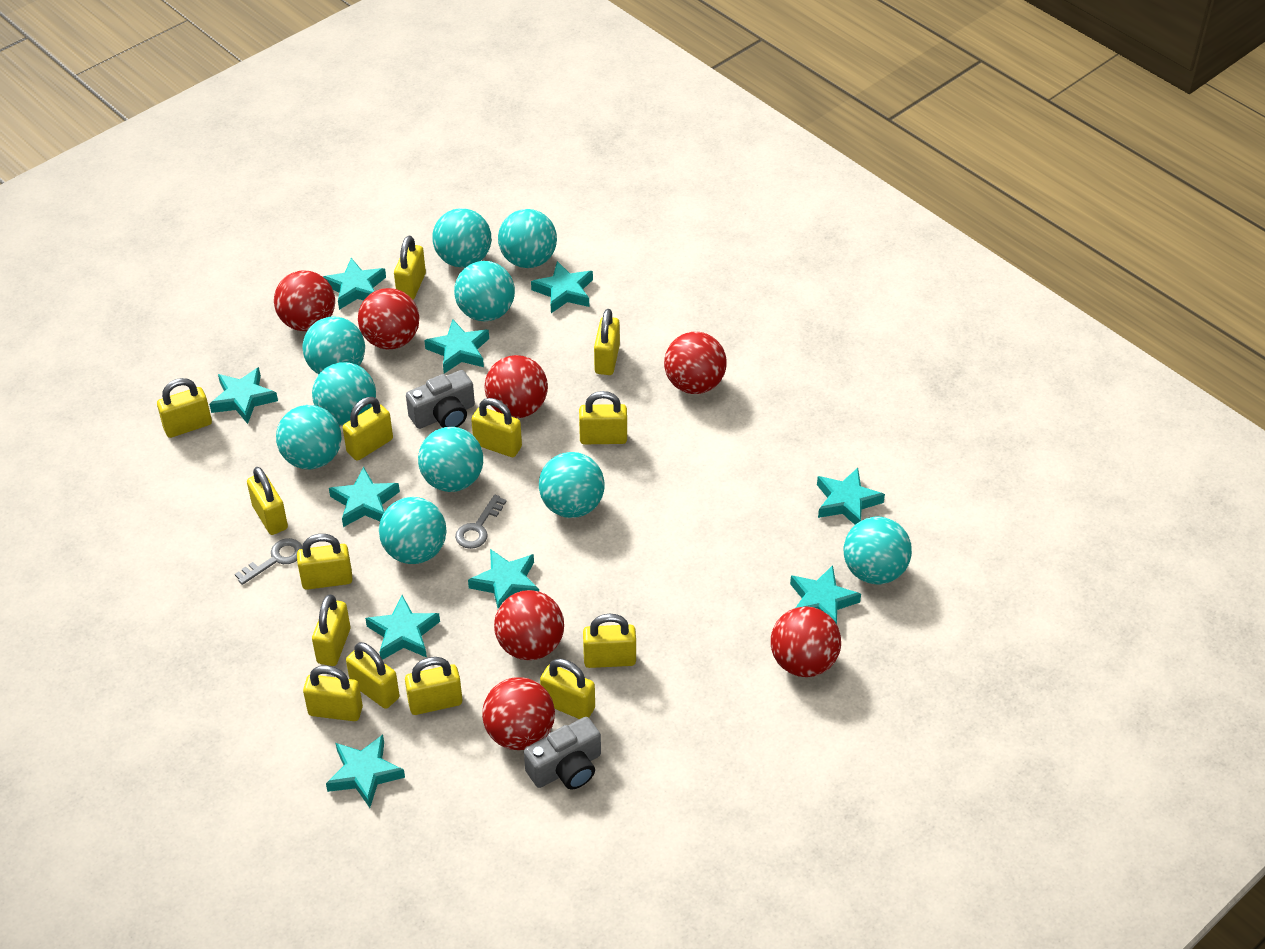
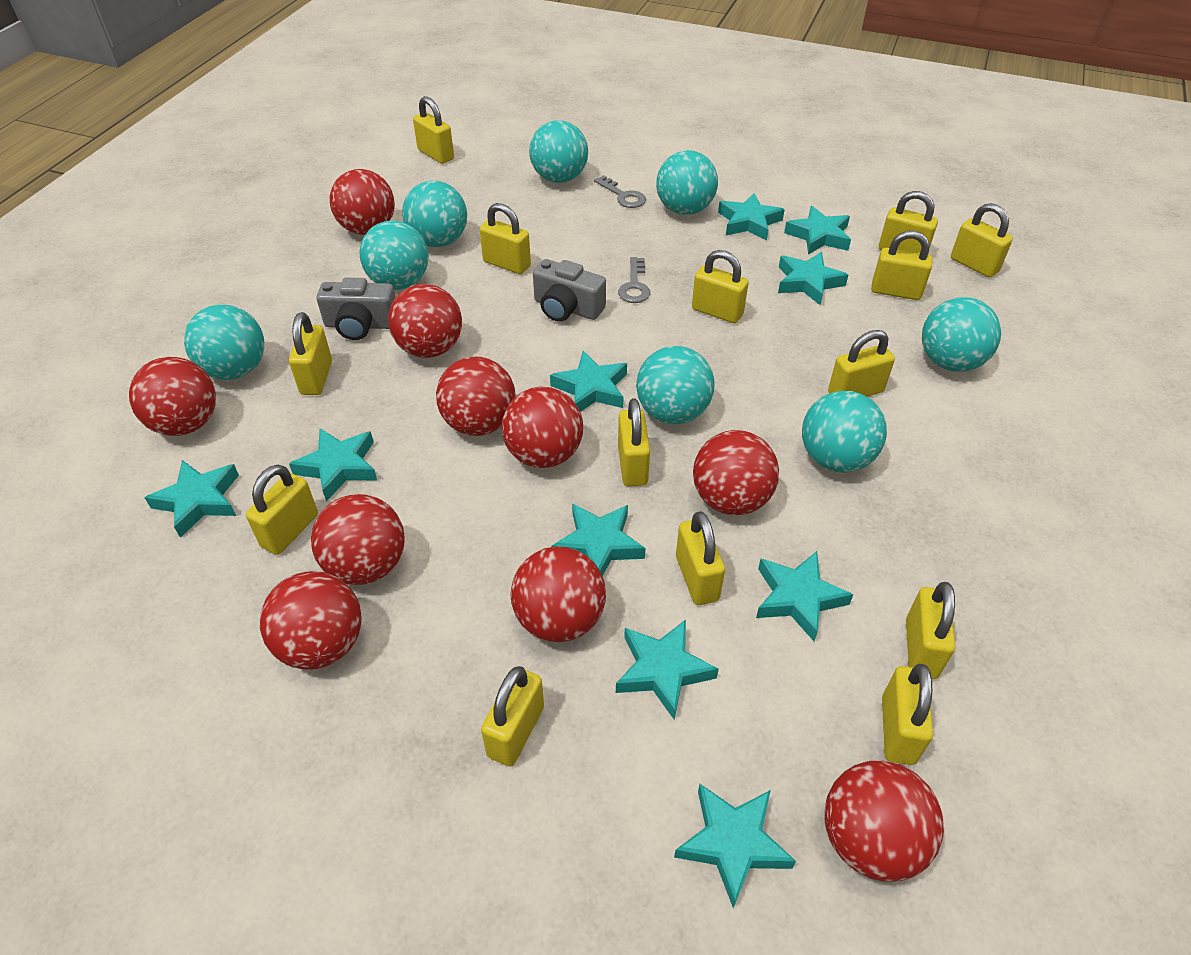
red ball: 7 -> 10
turquoise ball: 10 -> 8

